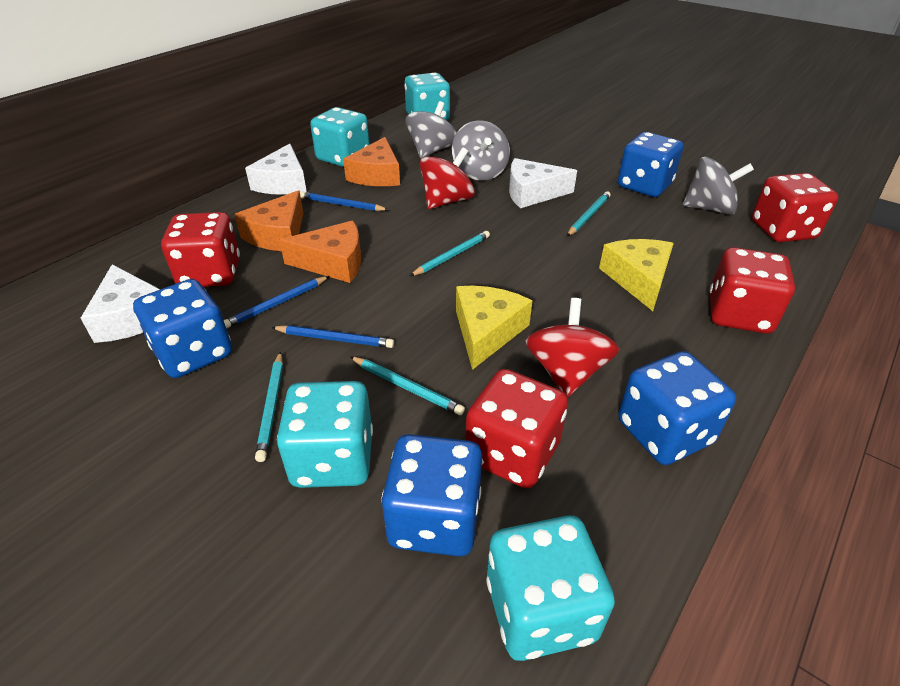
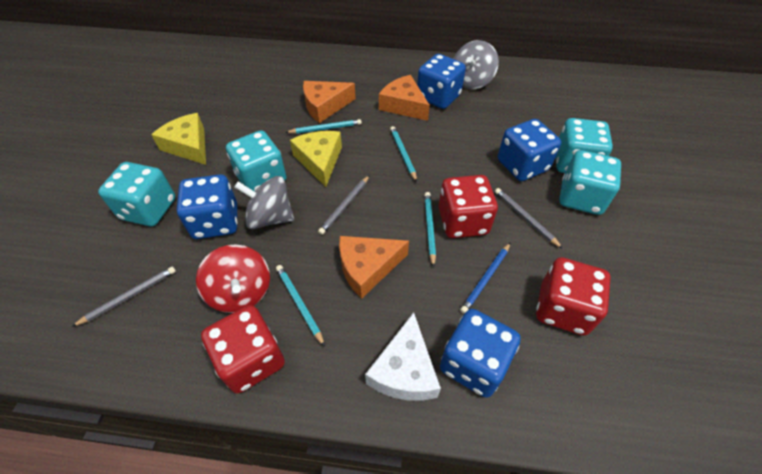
blue pencil: 3 -> 1
grey pencil: 0 -> 3
grey spinning top: 3 -> 2
red dice: 4 -> 3
red spinning top: 2 -> 1
white cheese: 3 -> 1

